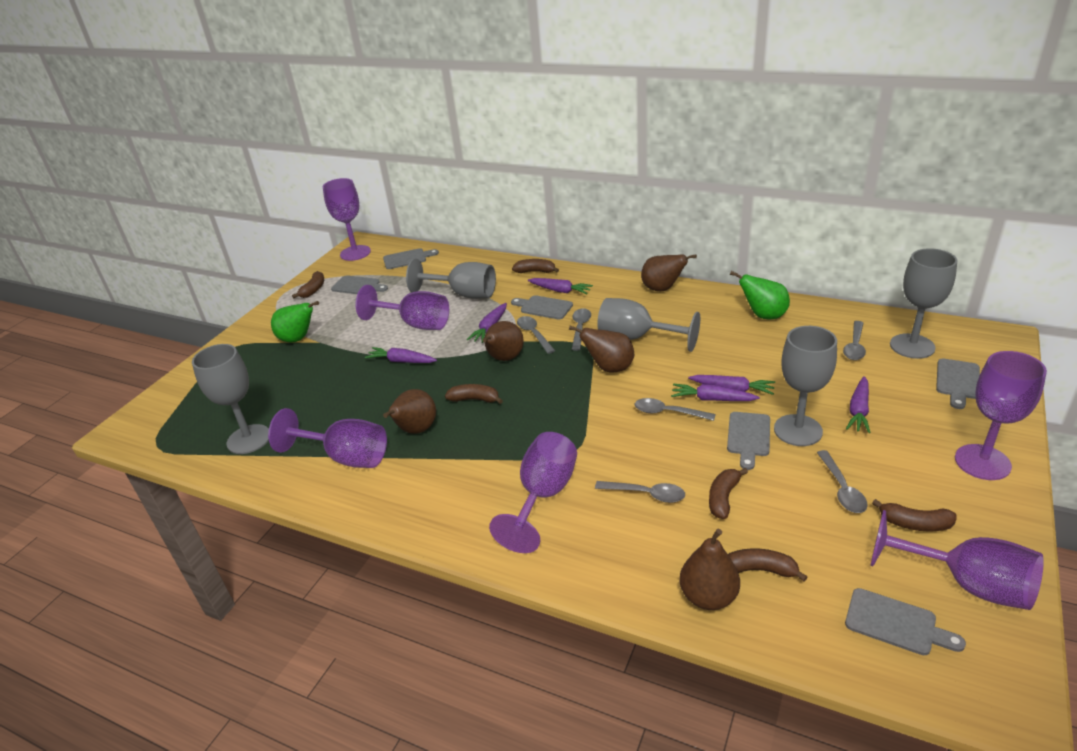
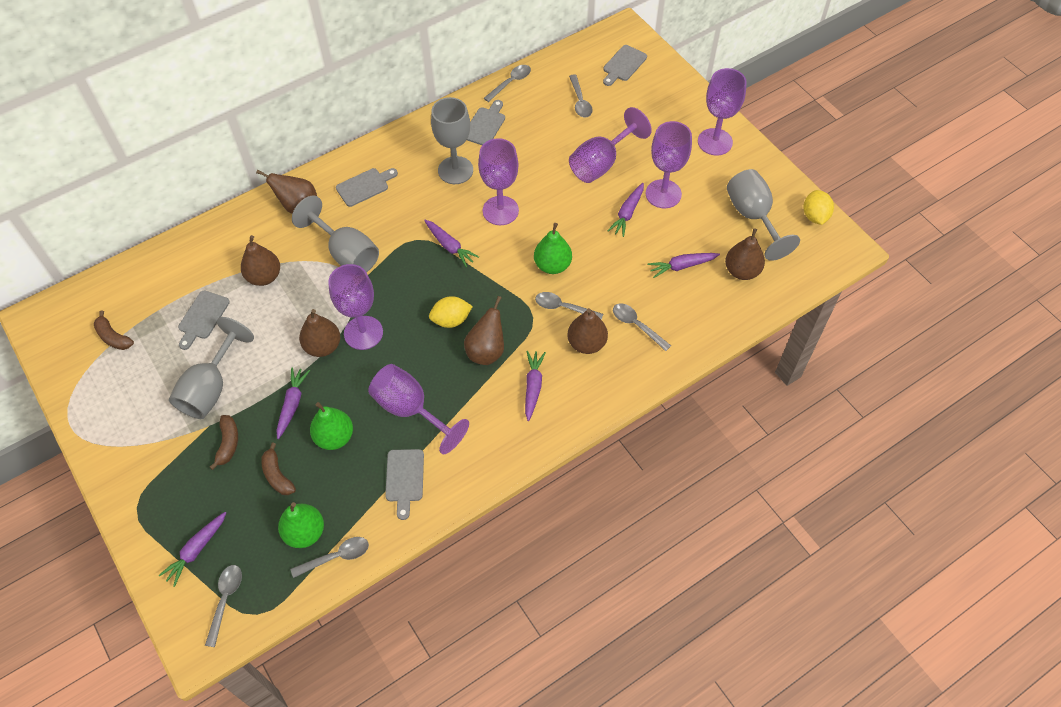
brown banana: 6 -> 3
brown pear: 5 -> 6
green pear: 2 -> 3
grey cutting board: 6 -> 5
grey goblet: 5 -> 4
yellow lemon: 0 -> 2

